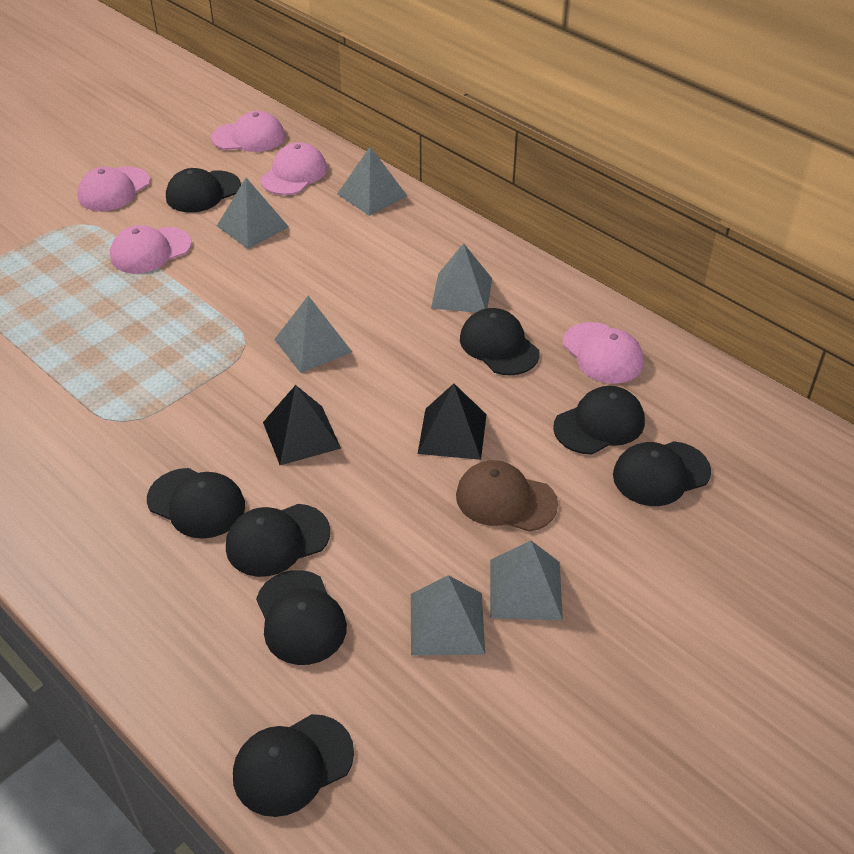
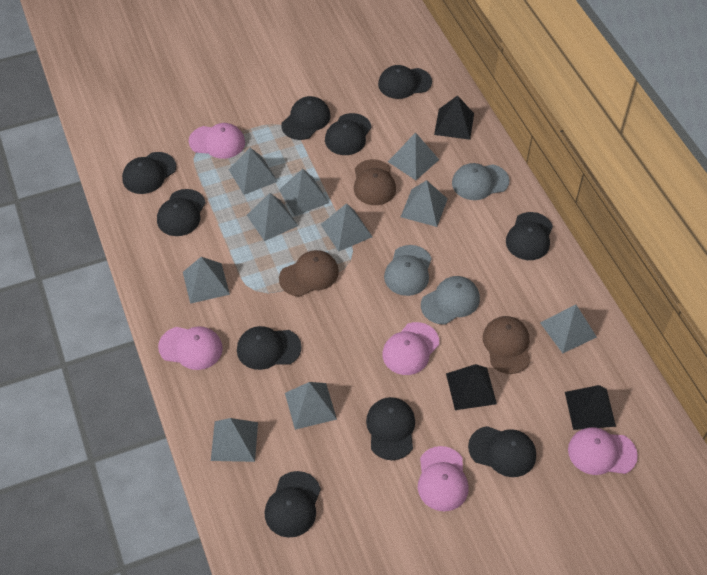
black cap: 8 -> 10
black pyramid: 2 -> 3
brown cap: 1 -> 3
grey cap: 0 -> 3
grey pyramid: 6 -> 10

